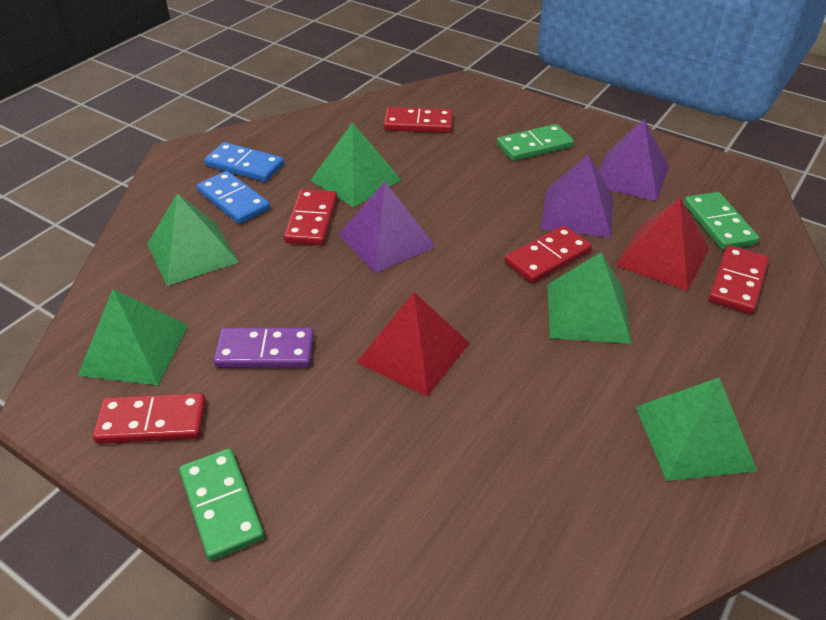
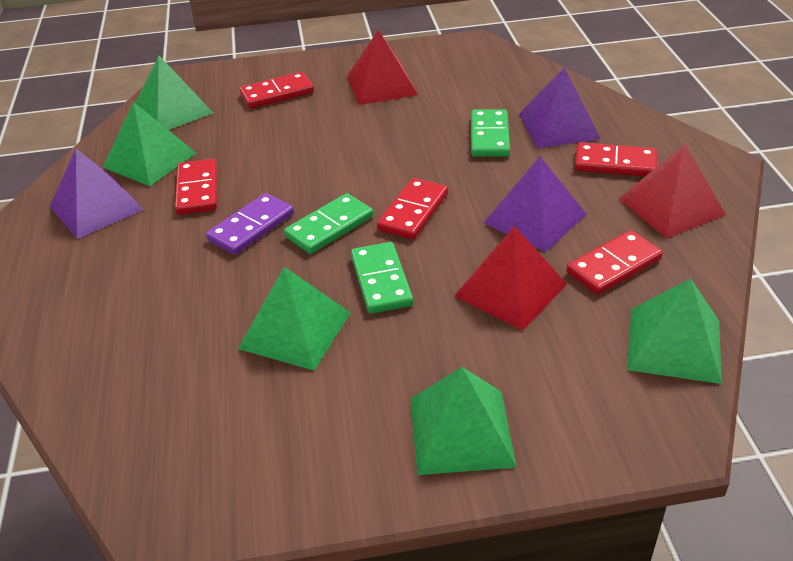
blue domino: 2 -> 0
red pyramid: 2 -> 3

